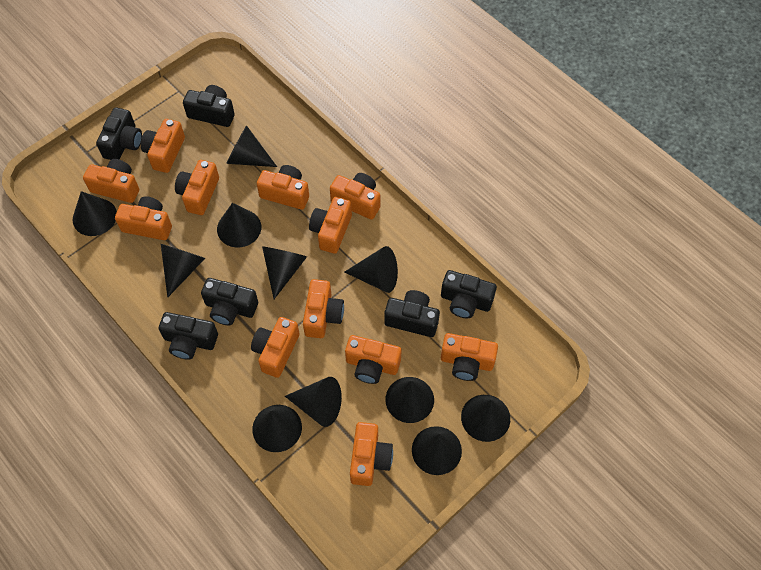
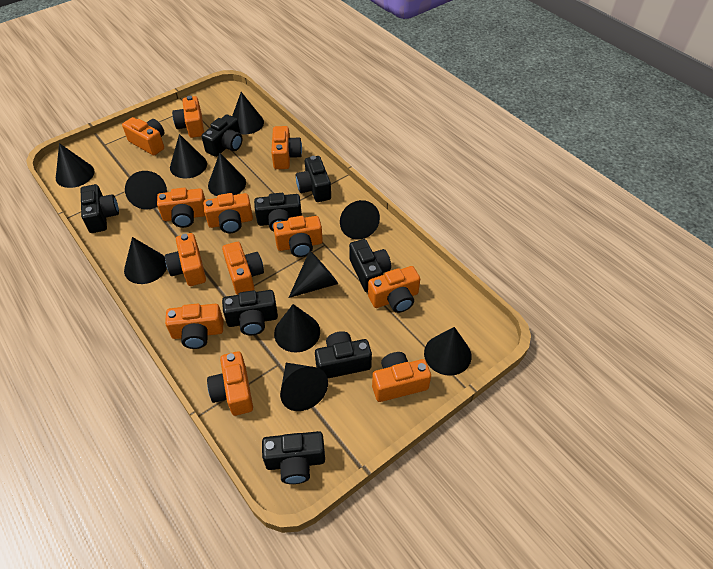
black camera: 6 -> 8

